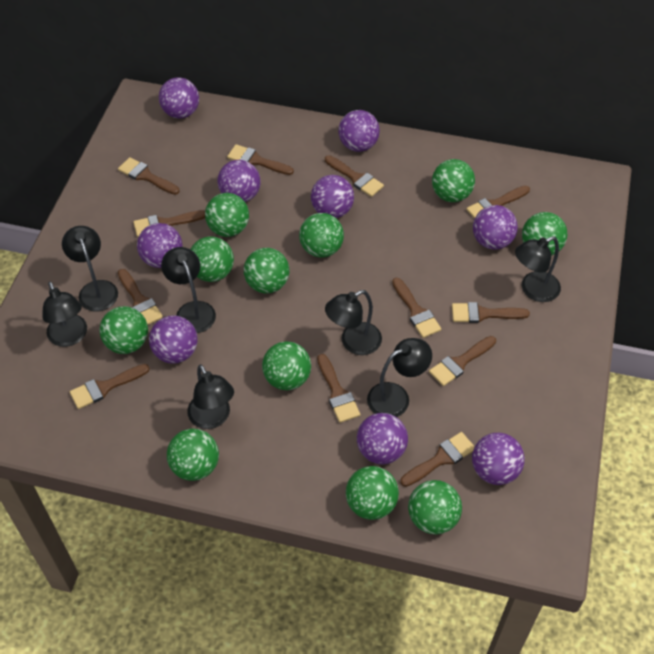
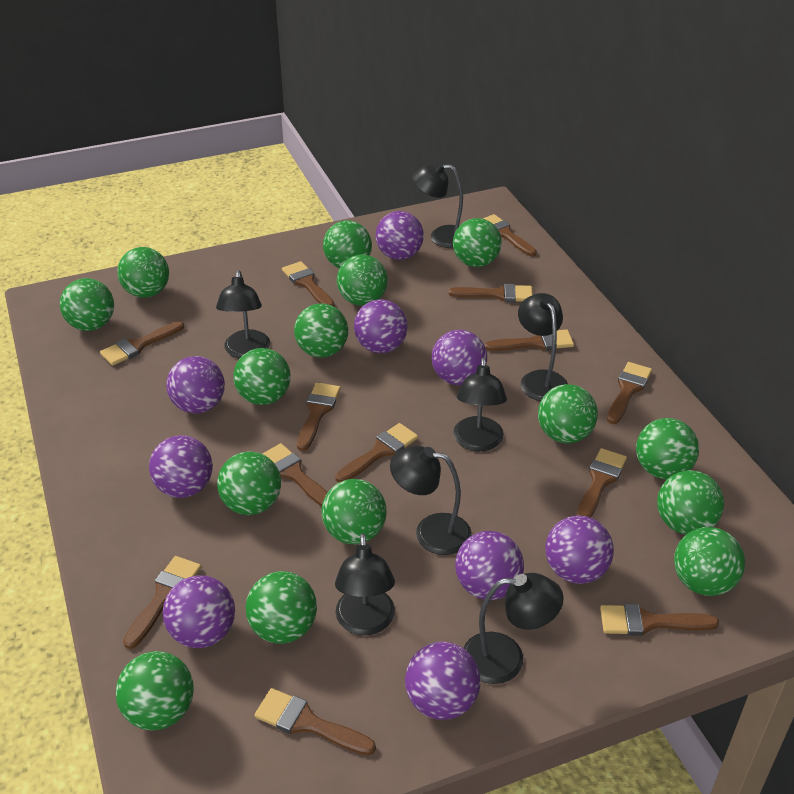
brown brush: 12 -> 13
green ball: 11 -> 15

